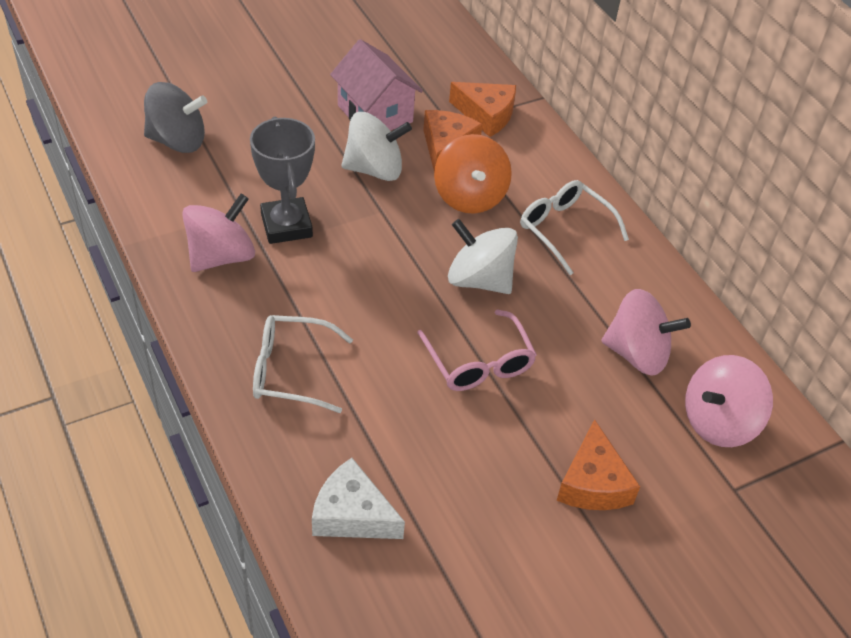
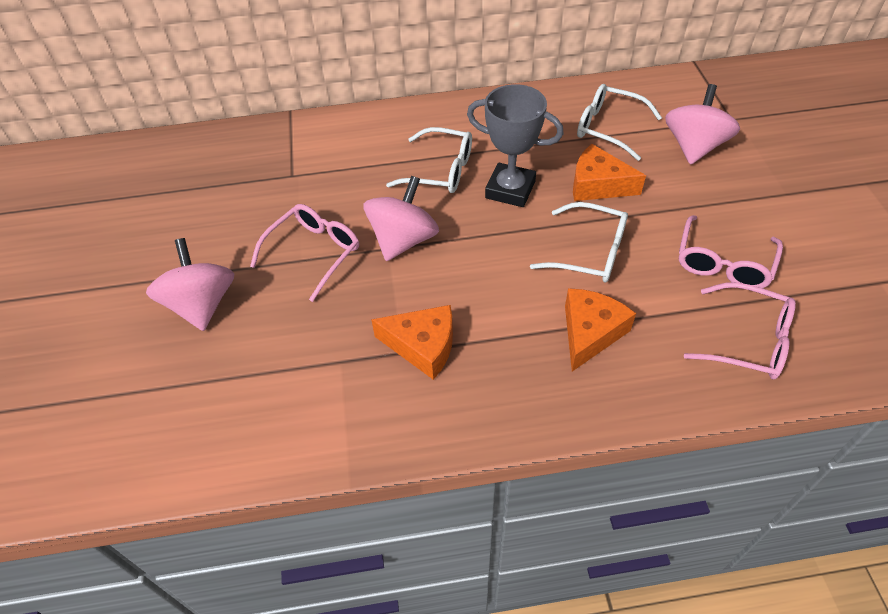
grey spinning top: 1 -> 0
orange spinning top: 1 -> 0
pink glasses: 1 -> 3
pink house: 1 -> 0
white cheese: 1 -> 0
white glasses: 2 -> 3
white spinning top: 2 -> 0

